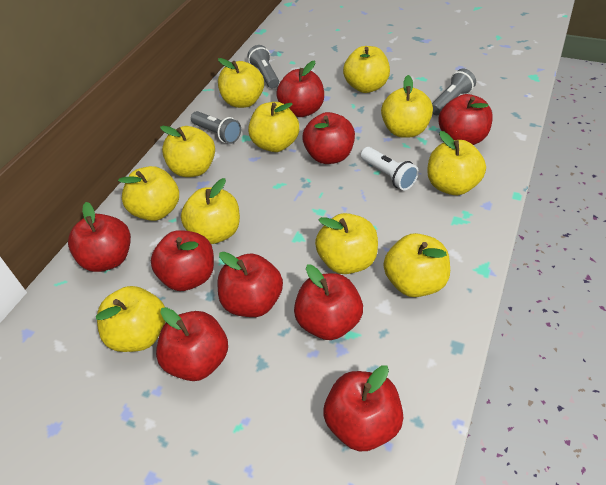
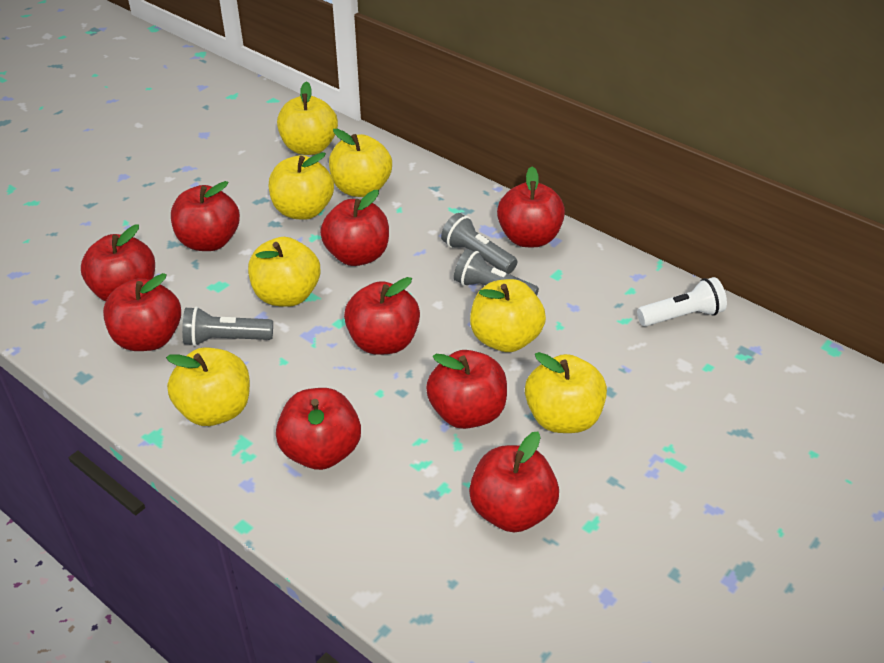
yellow apple: 11 -> 7

